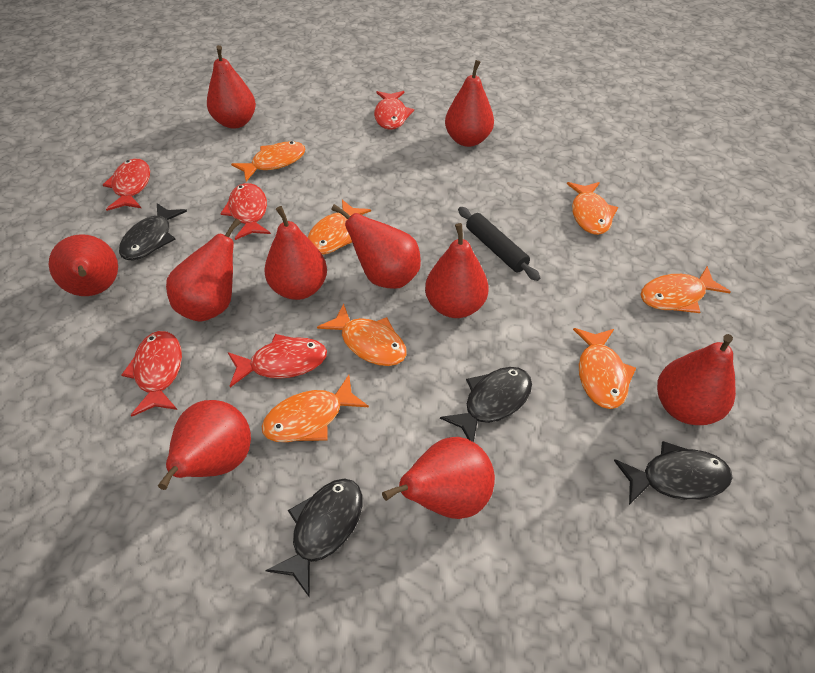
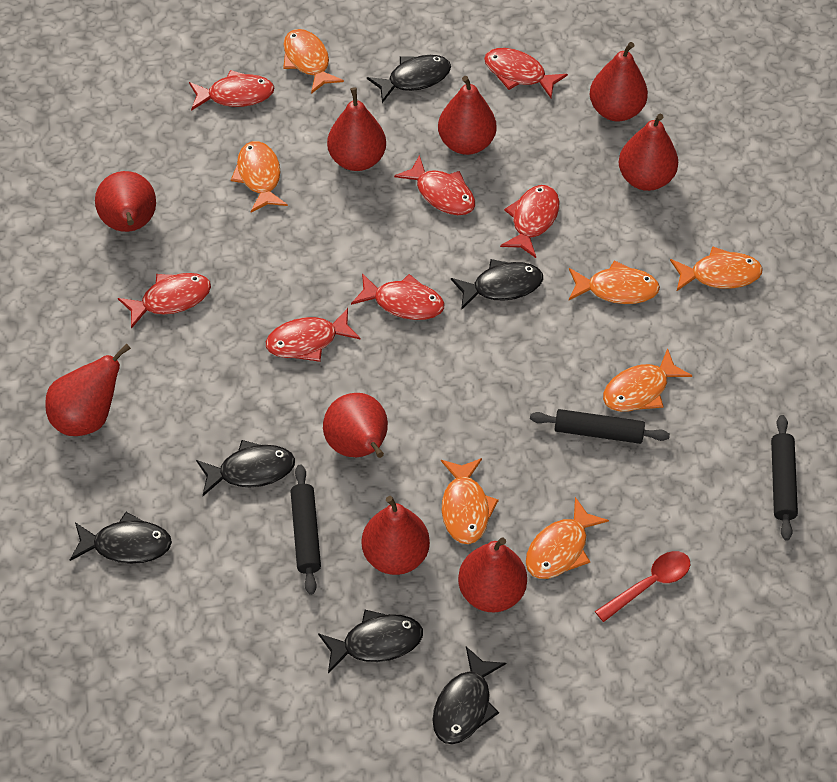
black fish: 4 -> 6
black rolling pin: 1 -> 3
red fish: 5 -> 7
red pear: 10 -> 9
red spoon: 0 -> 1

